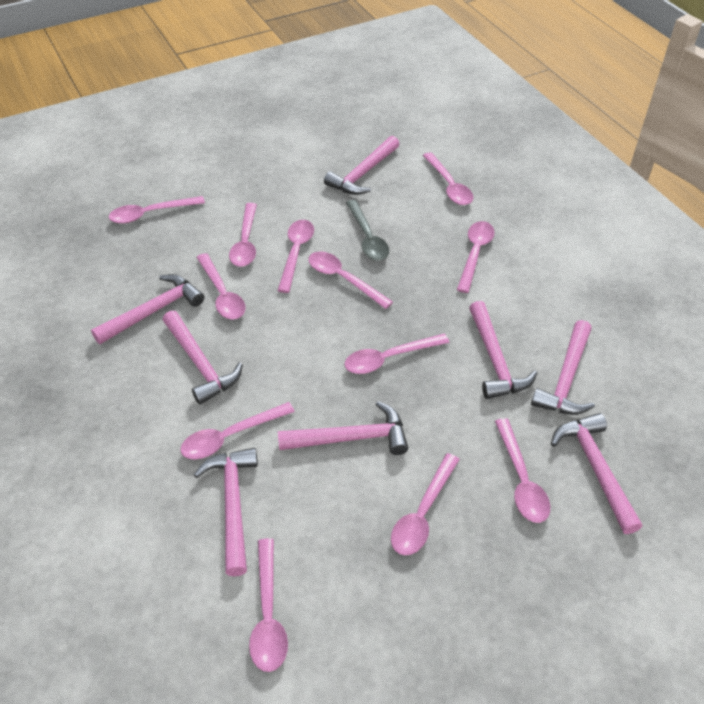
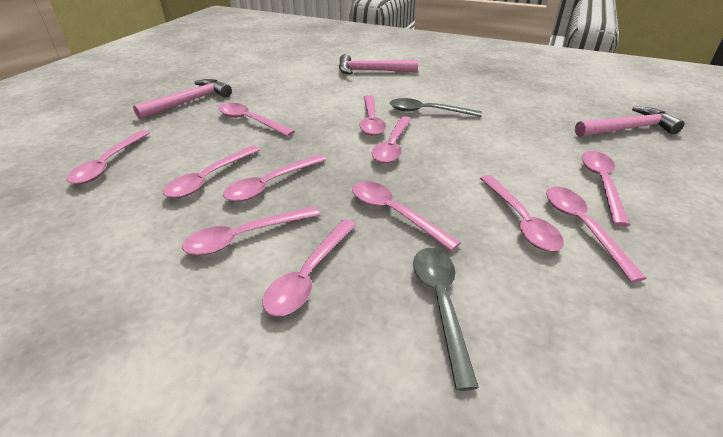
grey spoon: 1 -> 2
pink hammer: 8 -> 3

